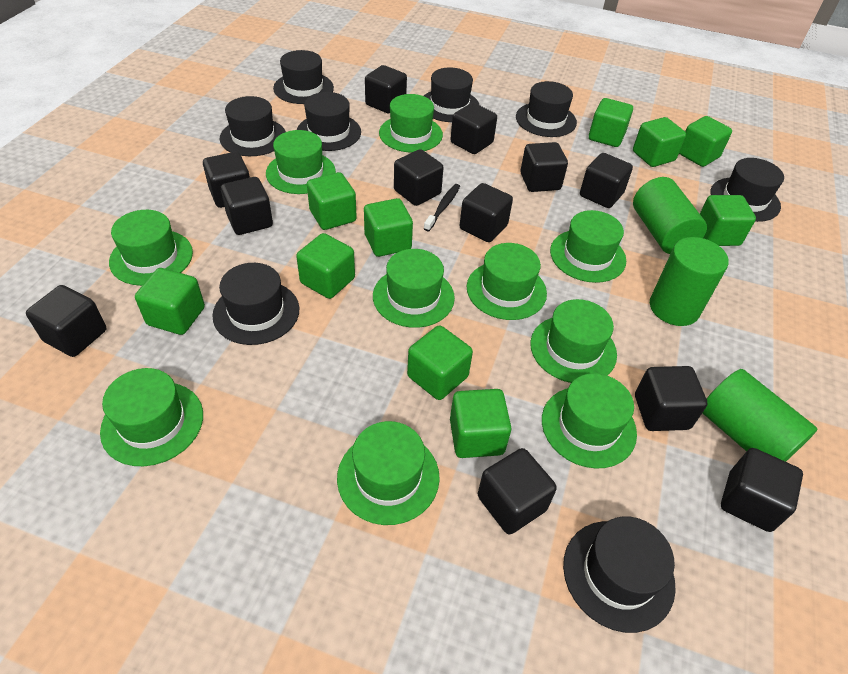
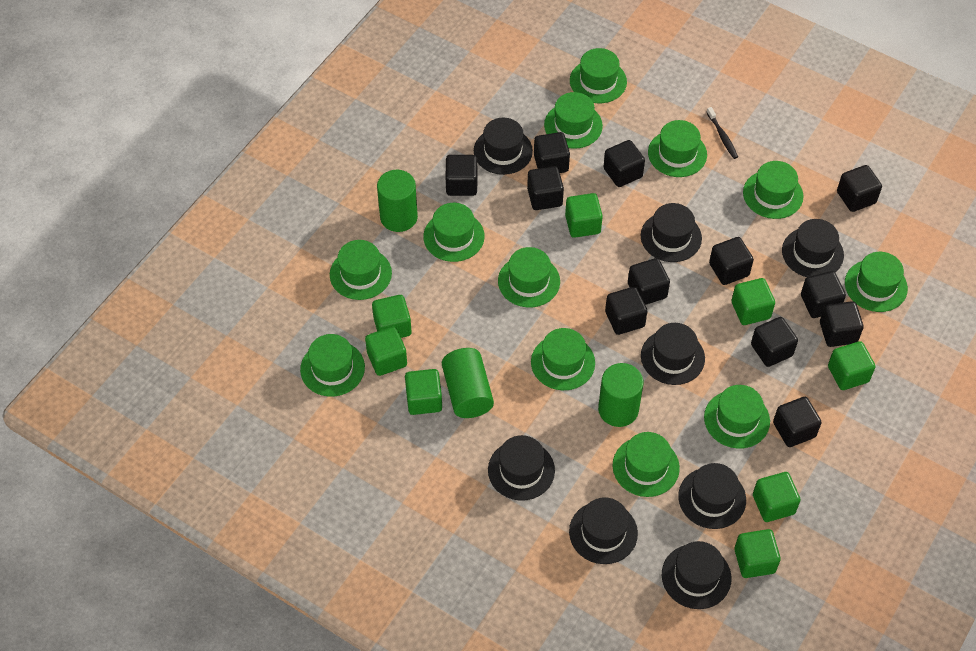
green cube: 10 -> 8
green hat: 10 -> 12

